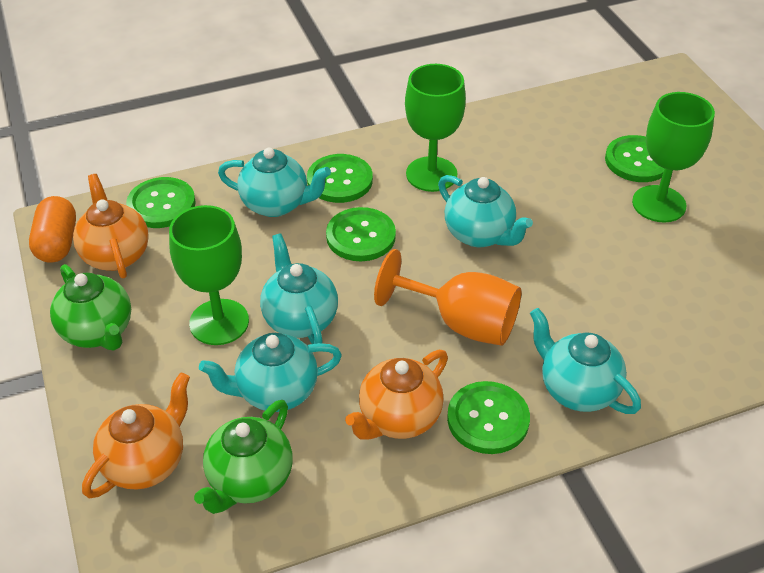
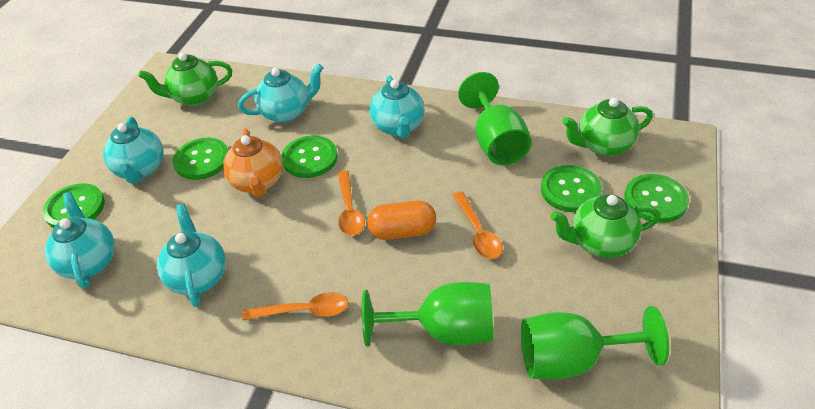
green teapot: 2 -> 3
orange goblet: 1 -> 0
orange spoon: 0 -> 3
orange teapot: 3 -> 1

